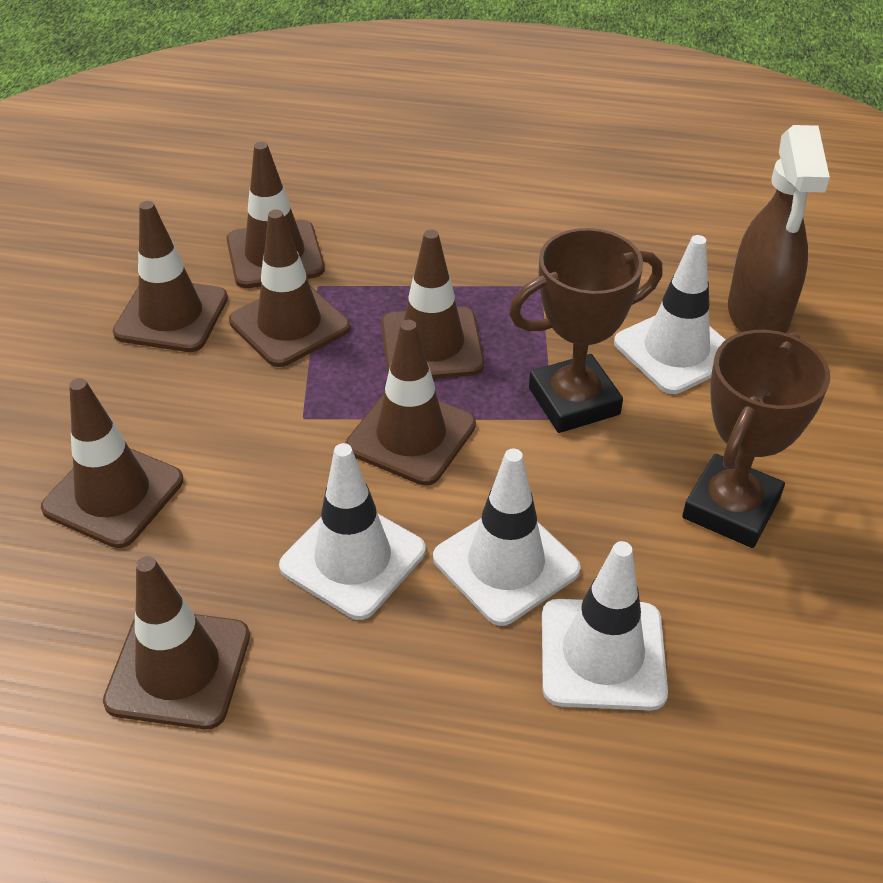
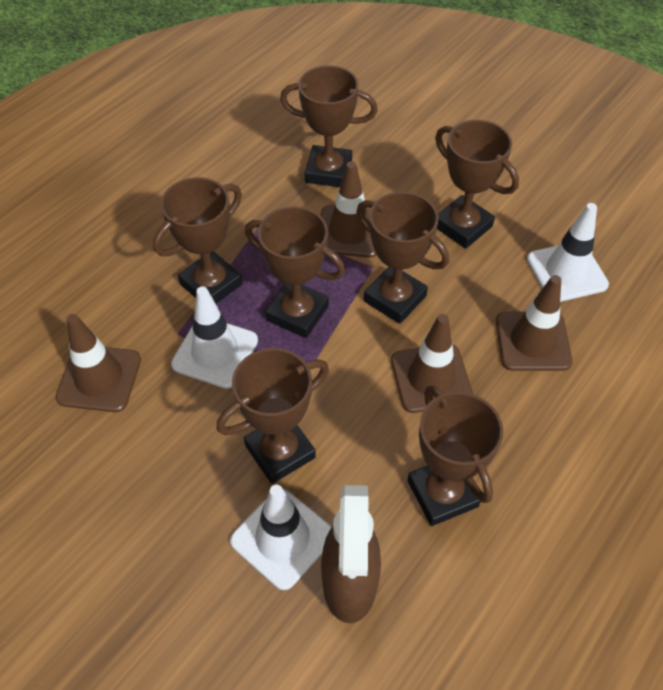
brown traffic cone: 7 -> 4
brown trophy: 2 -> 7
white traffic cone: 4 -> 3

